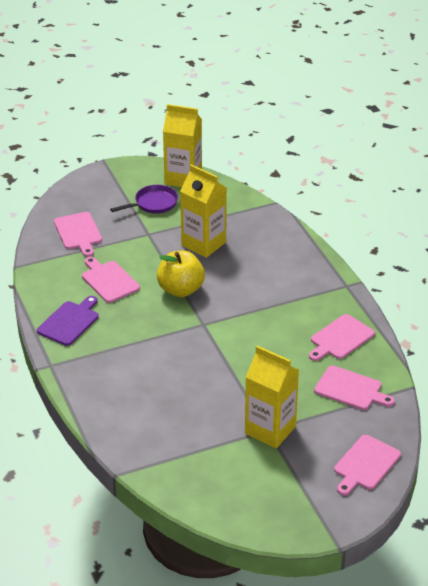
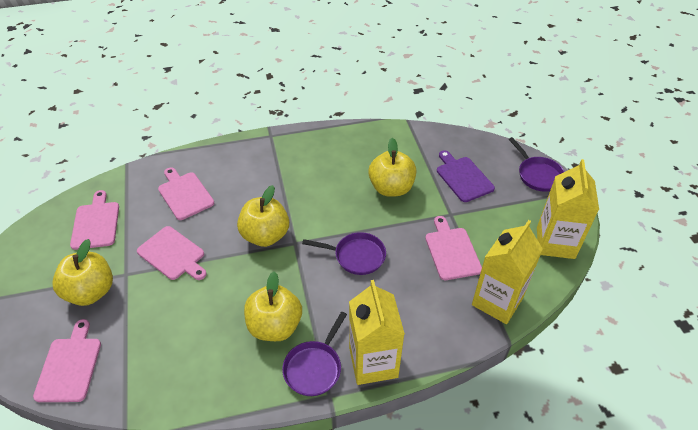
purple pan: 1 -> 3
yellow apple: 1 -> 4

